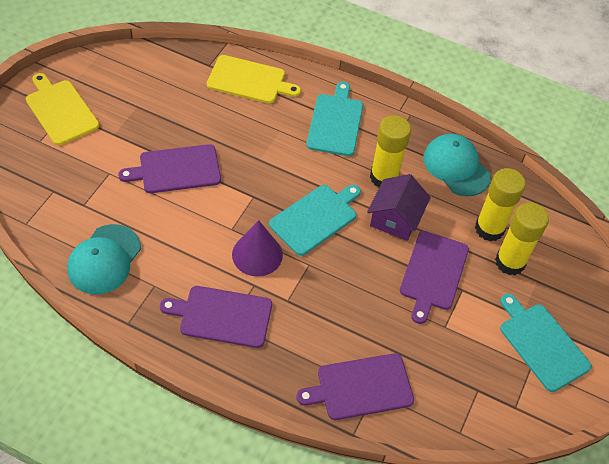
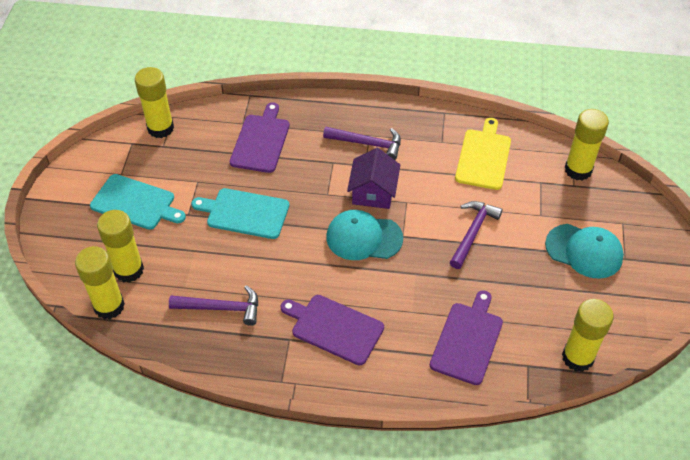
purple cone: 1 -> 0
purple cutting board: 4 -> 3
purple hammer: 0 -> 3
turquoise cutting board: 3 -> 2
yellow cutting board: 2 -> 1
yellow glue stick: 3 -> 5

